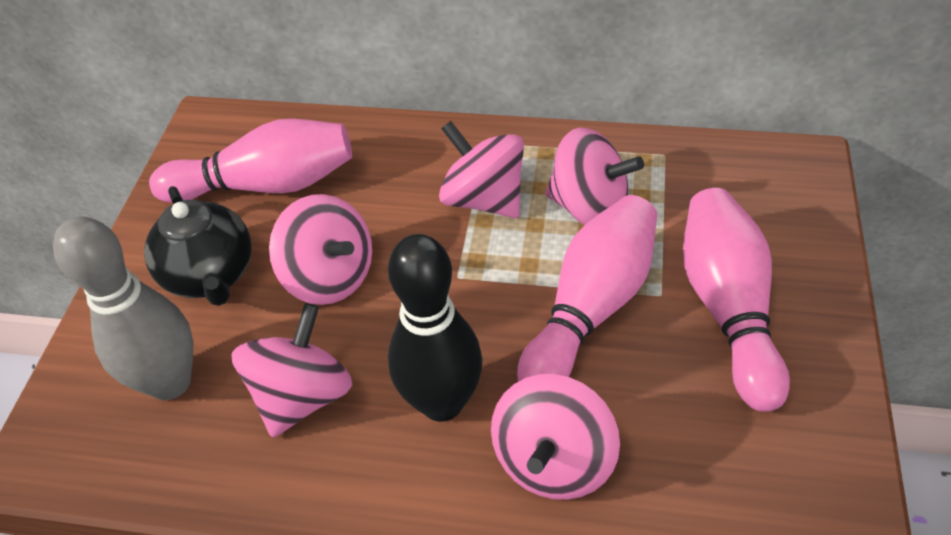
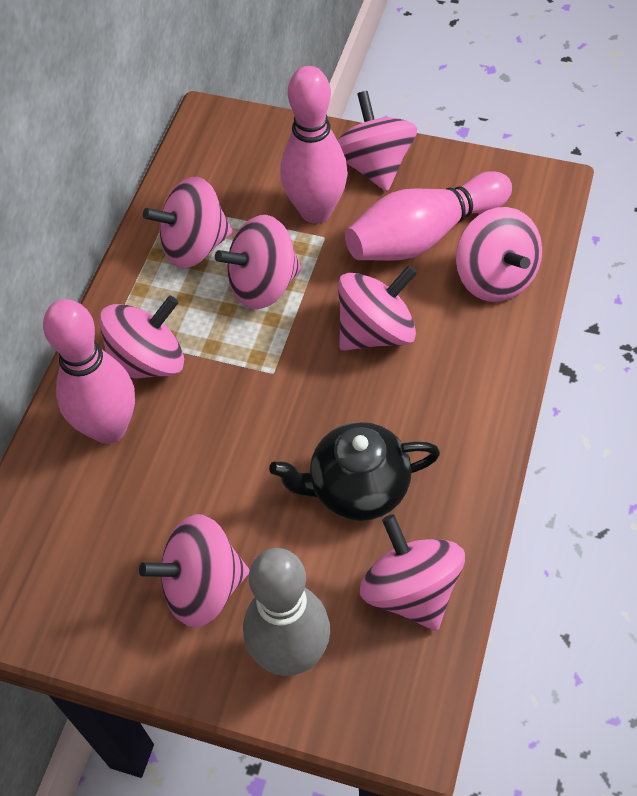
black bowling pin: 1 -> 0
pink spinning top: 5 -> 8

